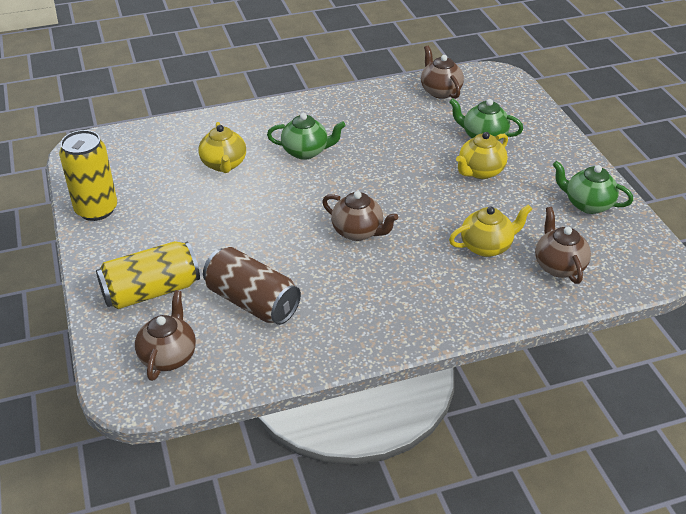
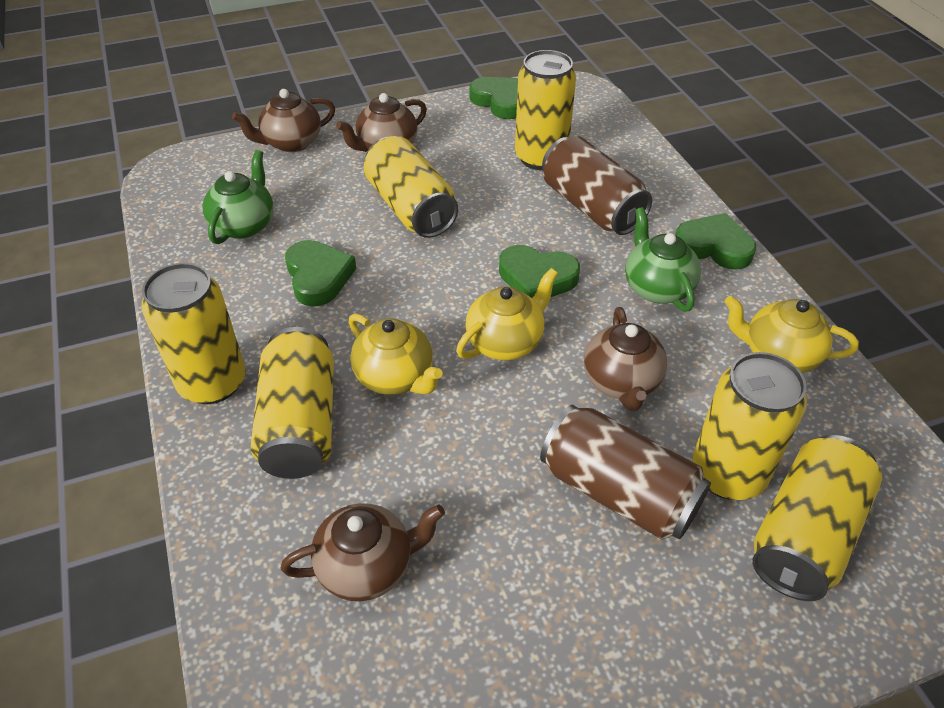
brown can: 1 -> 2
green heart: 0 -> 4
green teapot: 3 -> 2
yellow can: 2 -> 6

